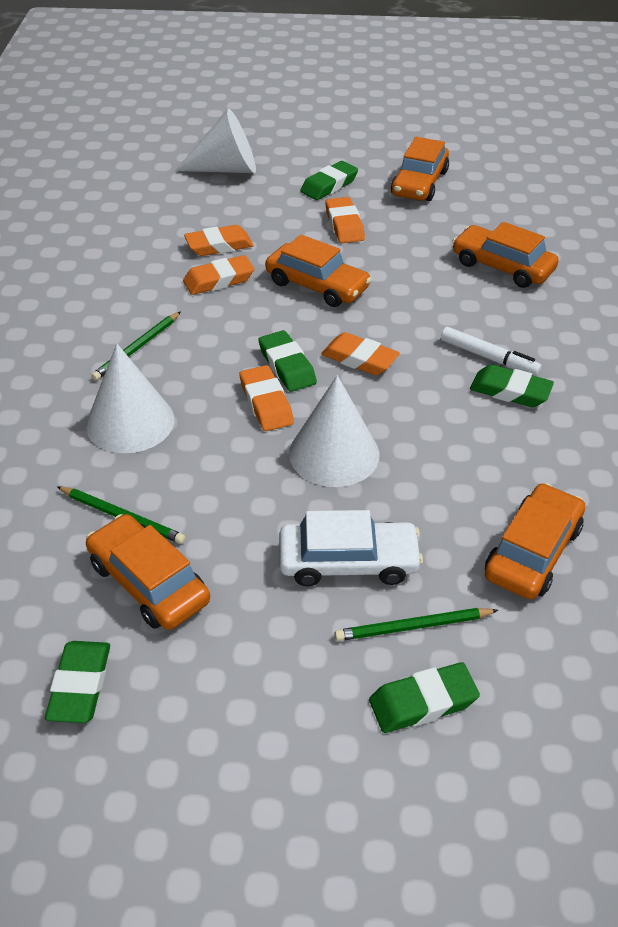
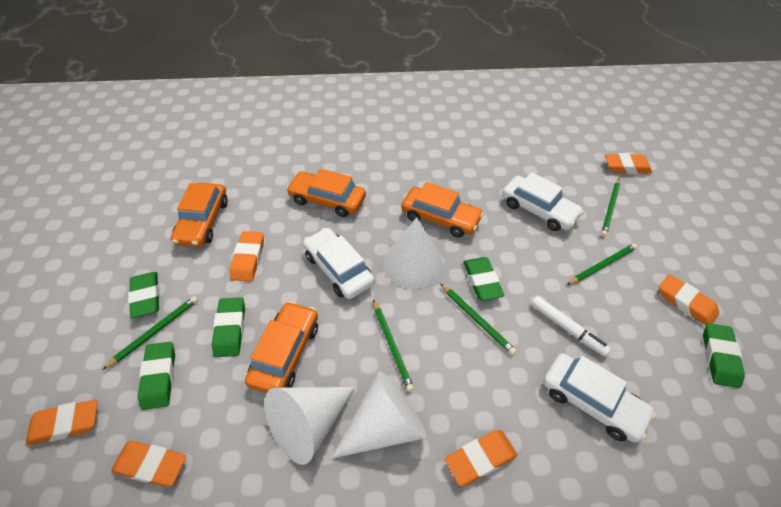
green pencil: 3 -> 5
orange car: 5 -> 4
orange eraser: 5 -> 6
white car: 1 -> 3

